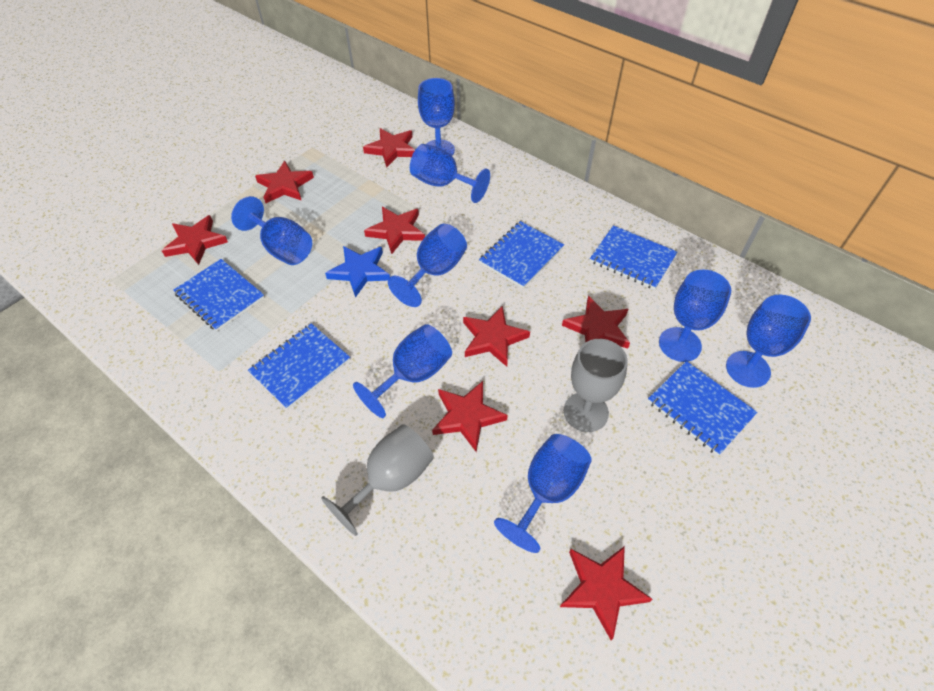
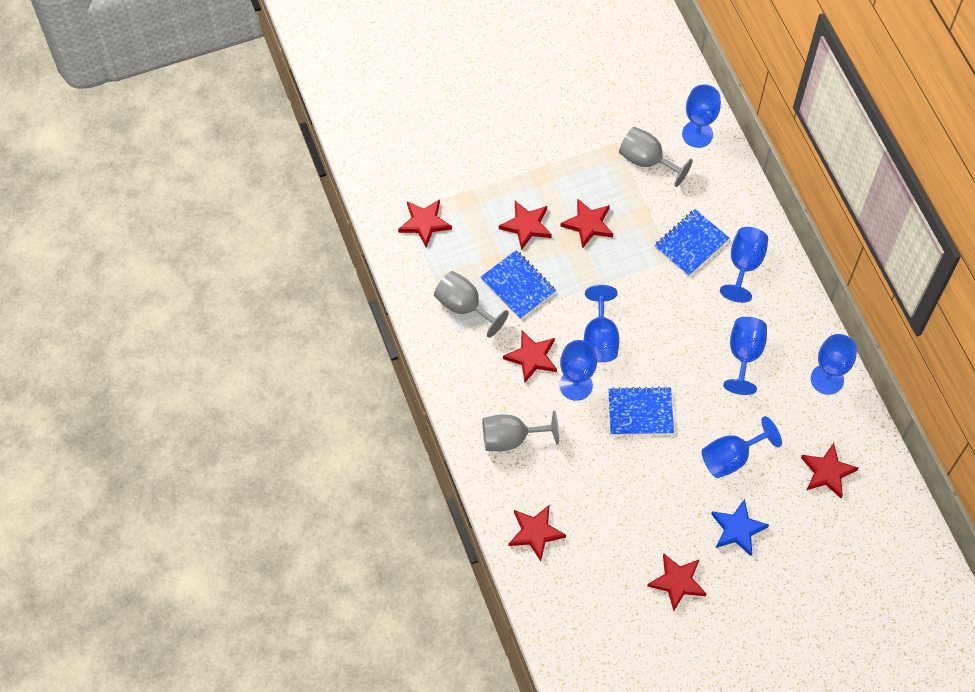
blue goblet: 8 -> 7
blue notebook: 5 -> 3
grey goblet: 2 -> 3
red star: 8 -> 7

